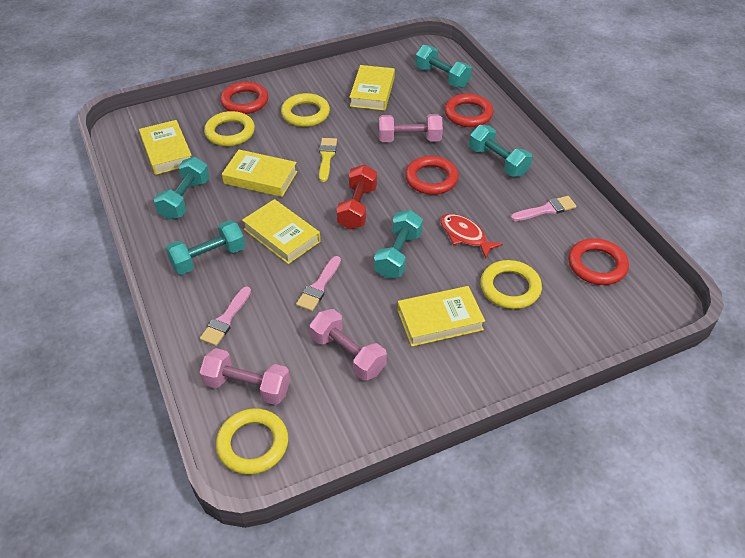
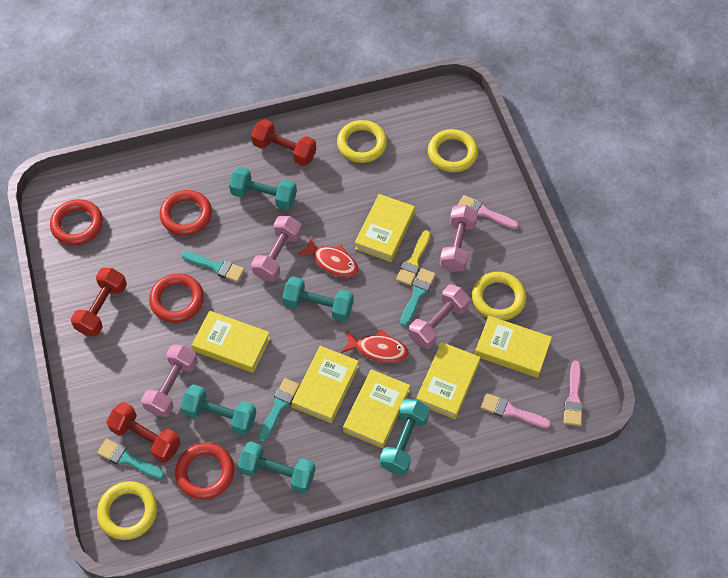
pink dumbbell: 3 -> 4
red dumbbell: 1 -> 3
red fish: 1 -> 2
turquoise brush: 0 -> 4
yellow book: 5 -> 6

